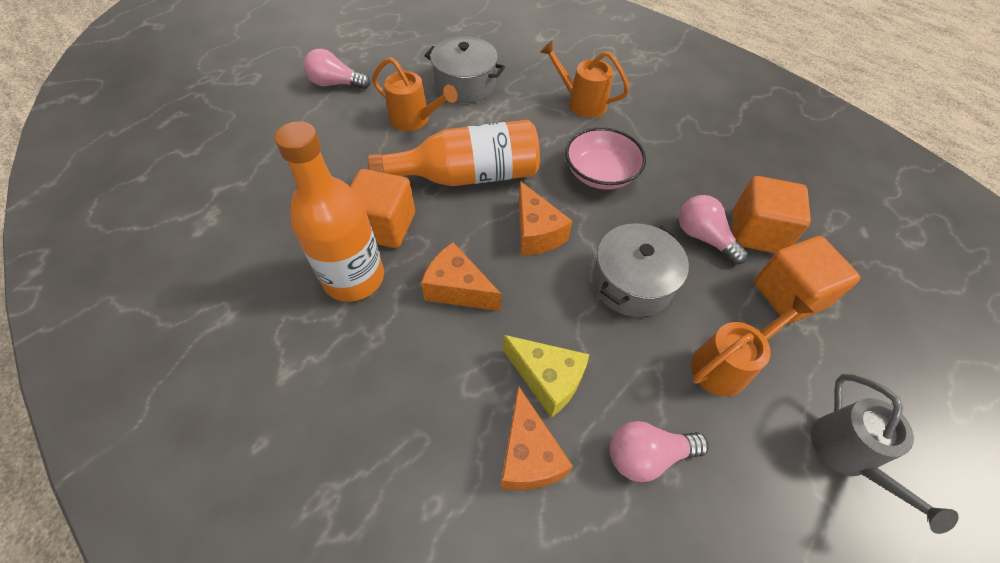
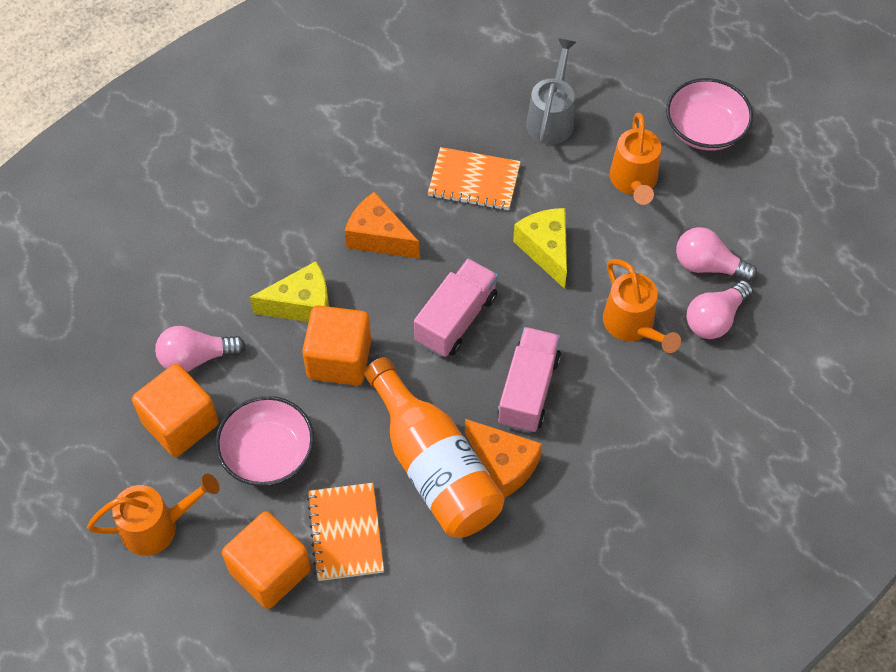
grey pot: 2 -> 0
orange bottle: 2 -> 1
orange cheese: 3 -> 2
orange notebook: 0 -> 2
pink bowl: 1 -> 2
pink truck: 0 -> 2
yellow cheese: 1 -> 2

